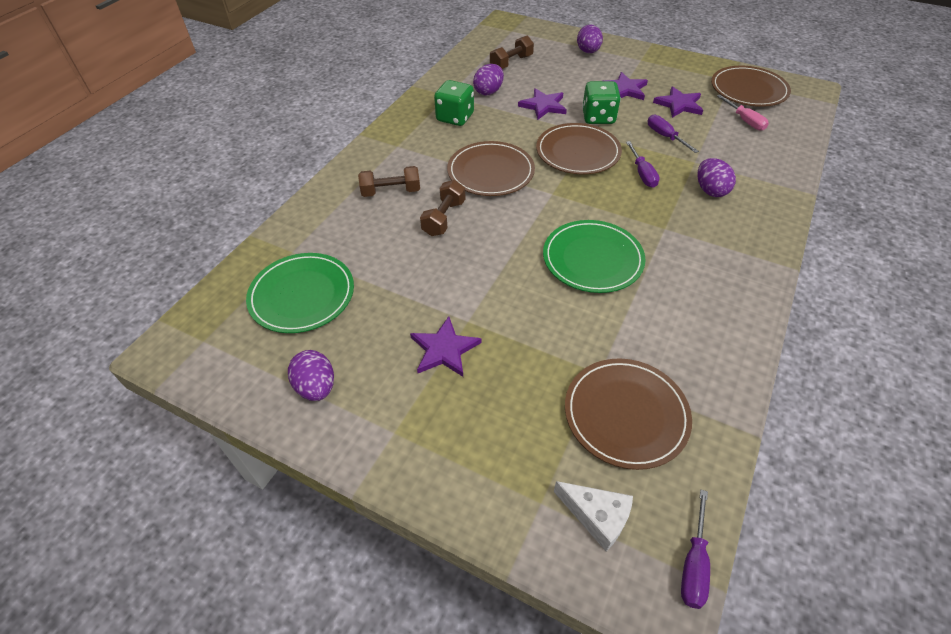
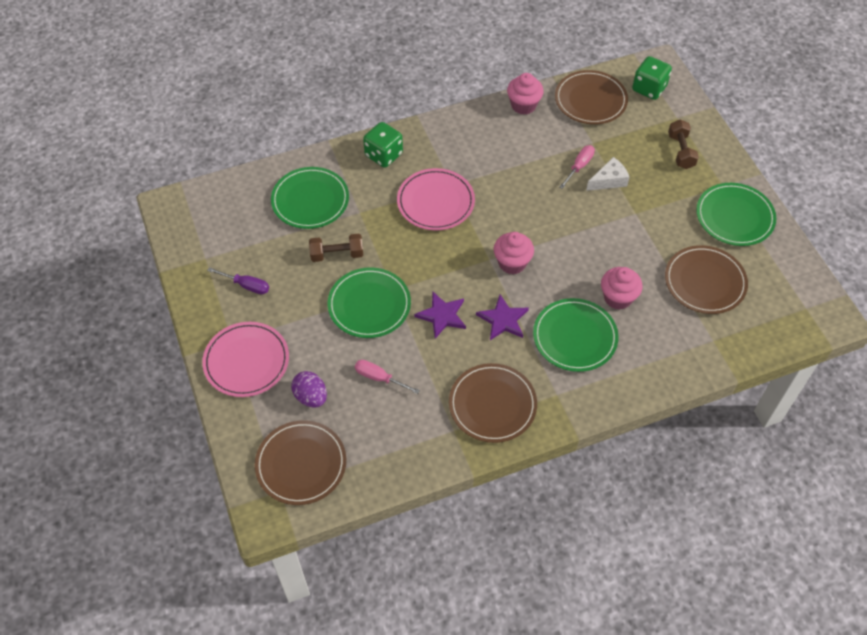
brown dumbbell: 3 -> 2
green plate: 2 -> 4
pink cupcake: 0 -> 3
pink plate: 0 -> 2
pink screwdriver: 1 -> 2
purple egg: 4 -> 1
purple screwdriver: 3 -> 1
purple star: 4 -> 2

